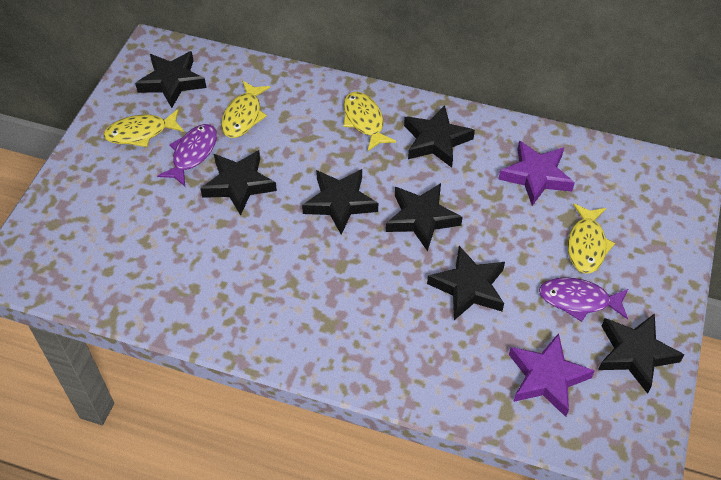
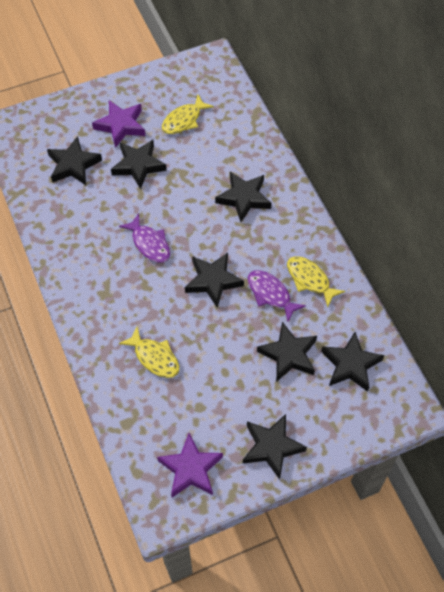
yellow fish: 4 -> 3

